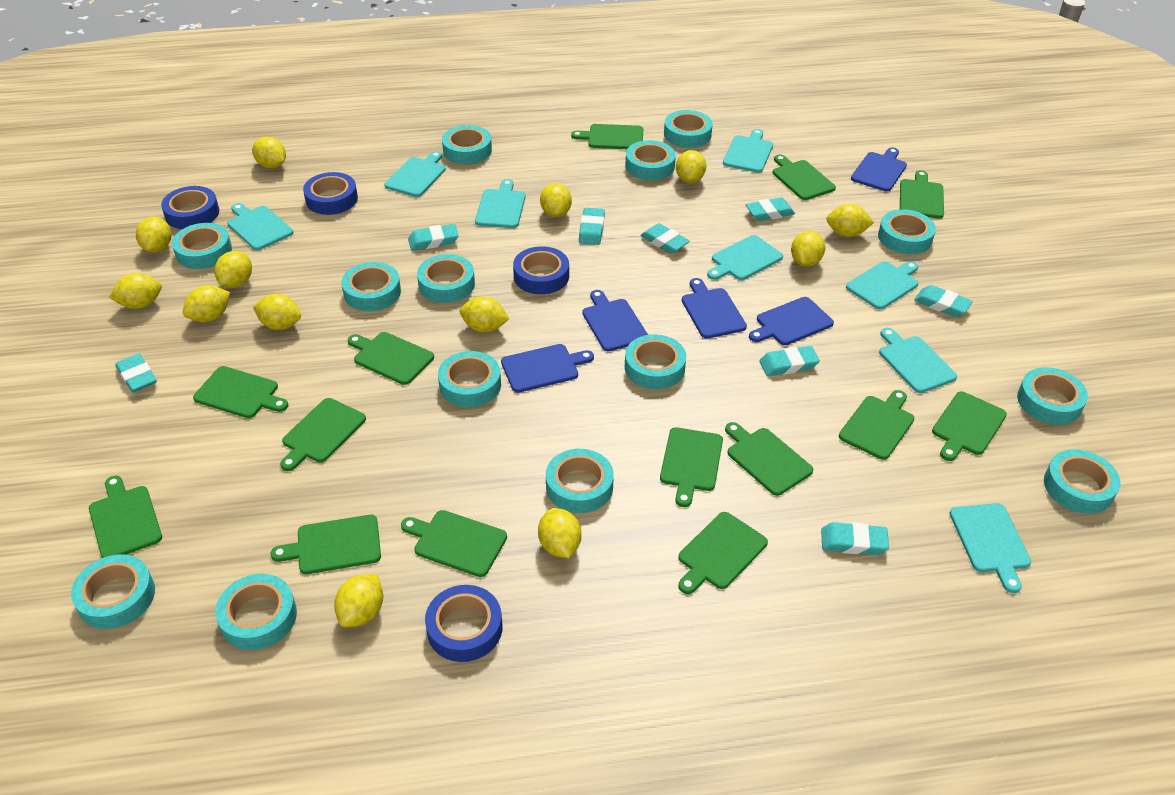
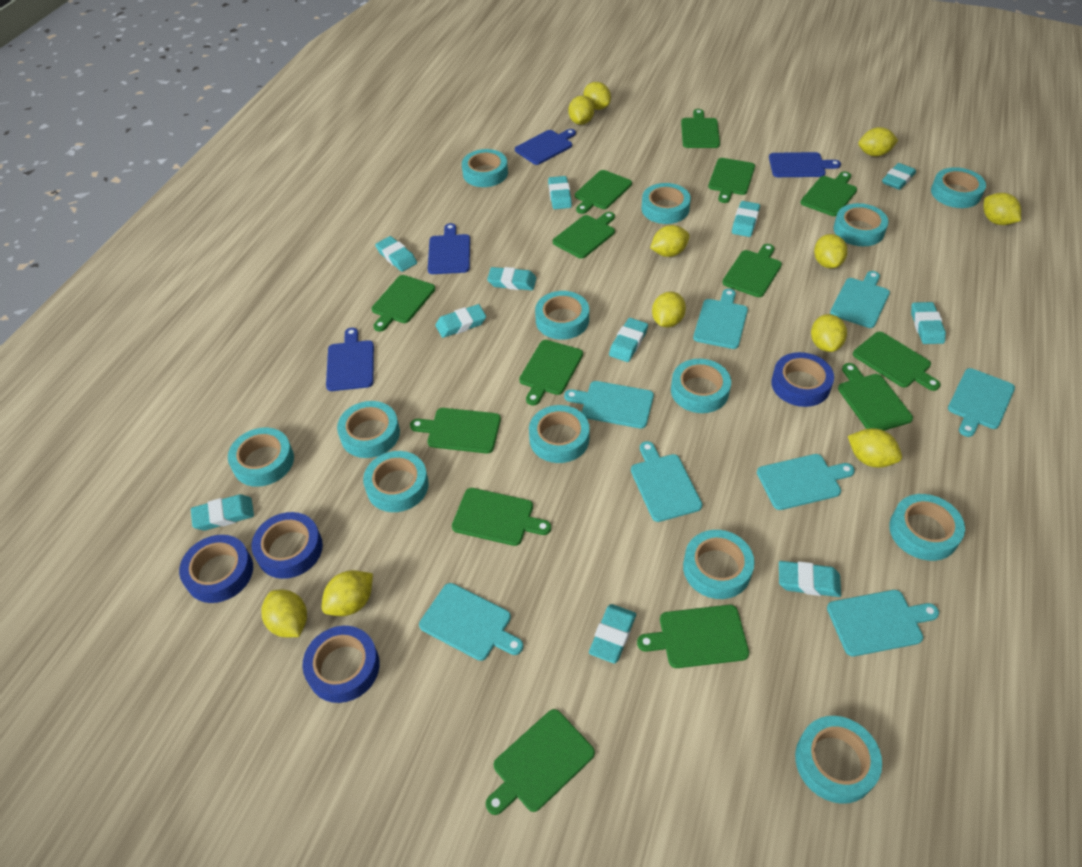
blue cutting board: 5 -> 4
turquoise eraser: 8 -> 11
turquoise tape: 14 -> 13
yellow lemon: 13 -> 11

